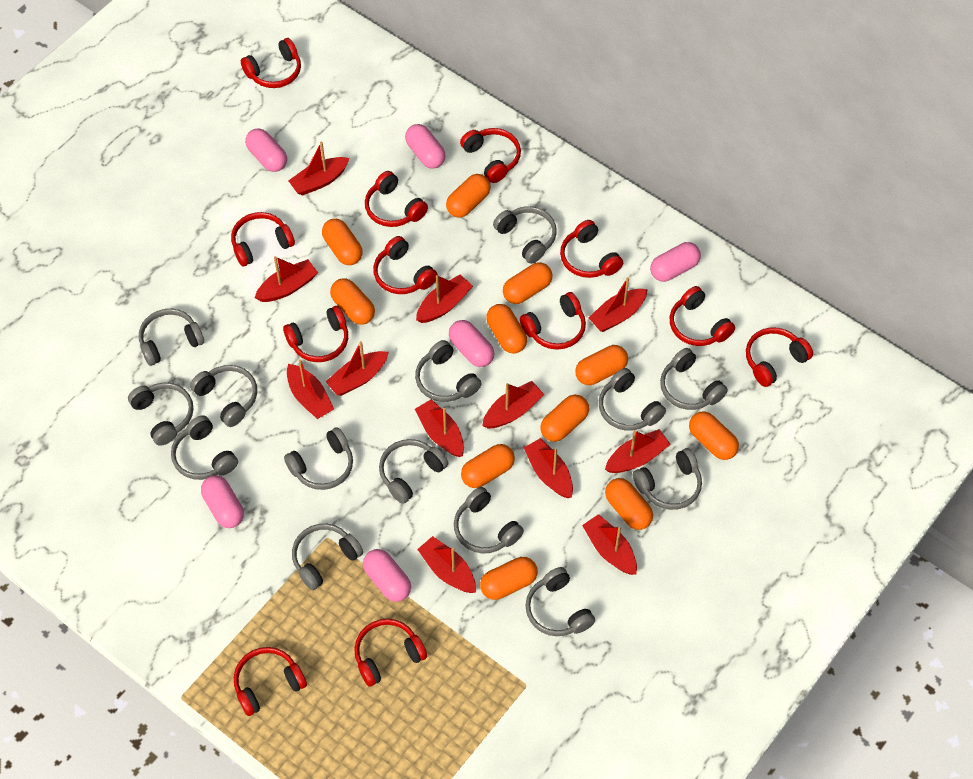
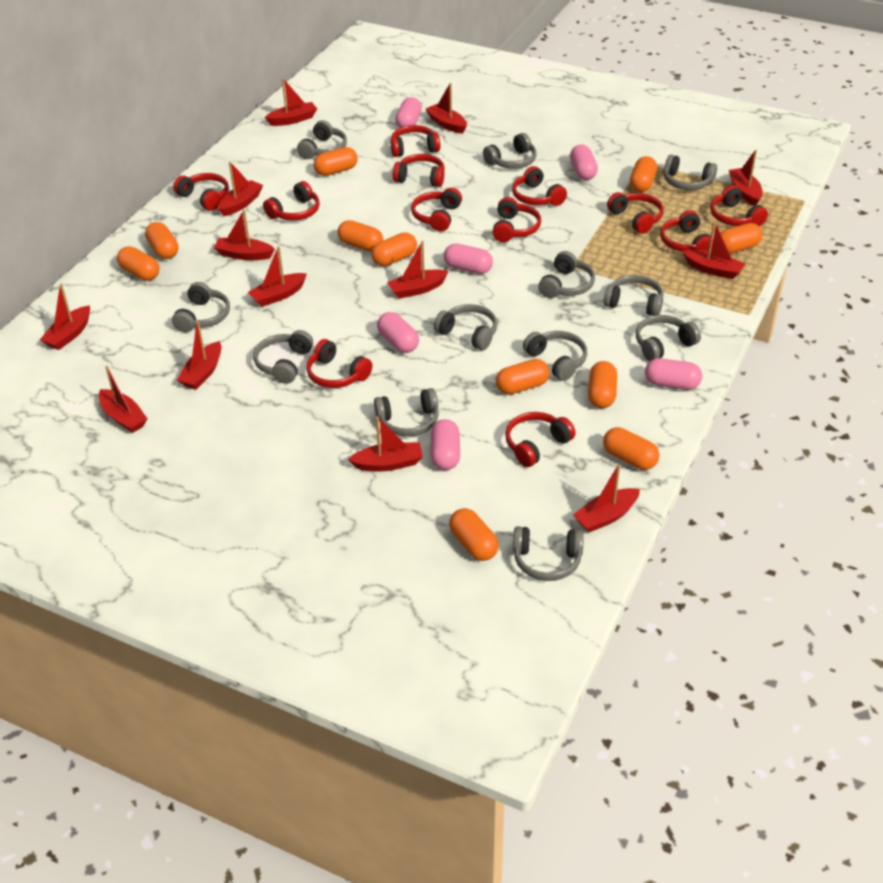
grey headphones: 14 -> 12
red boat: 12 -> 13

